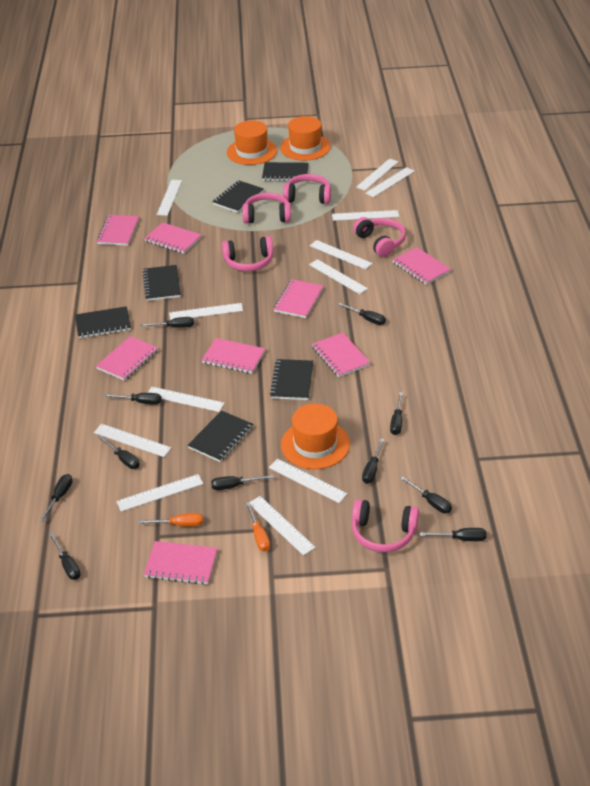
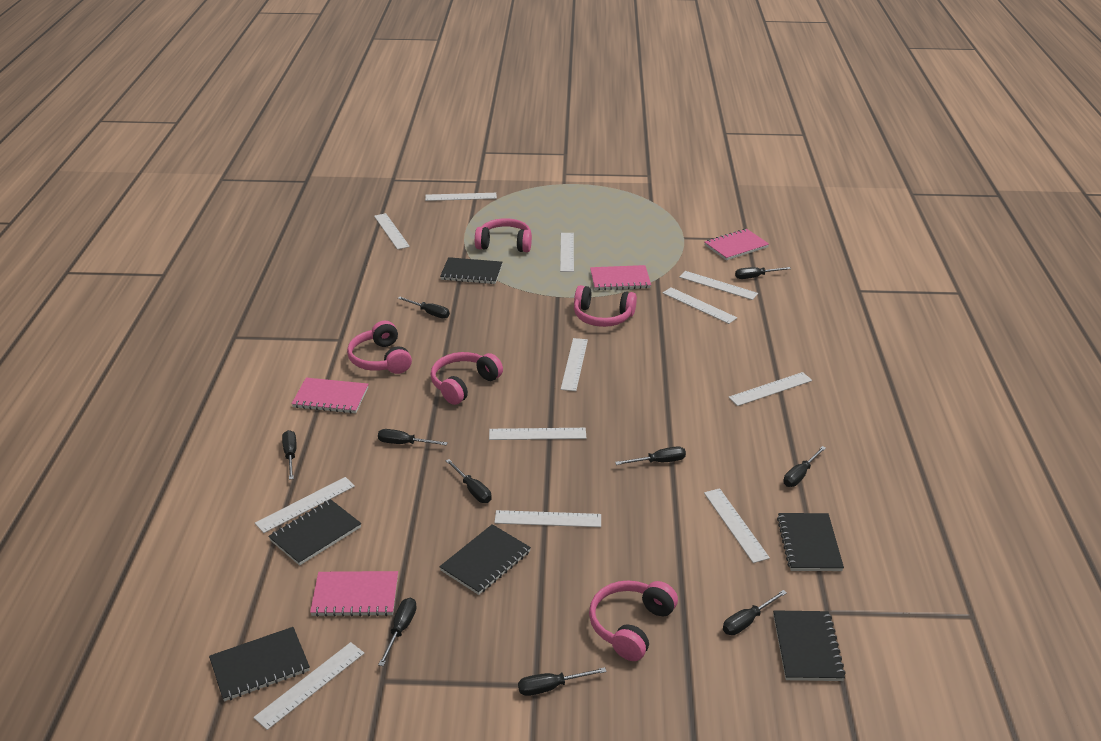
black screwdriver: 11 -> 10
orange hat: 3 -> 0
orange screwdriver: 2 -> 0
pink notebook: 8 -> 4

